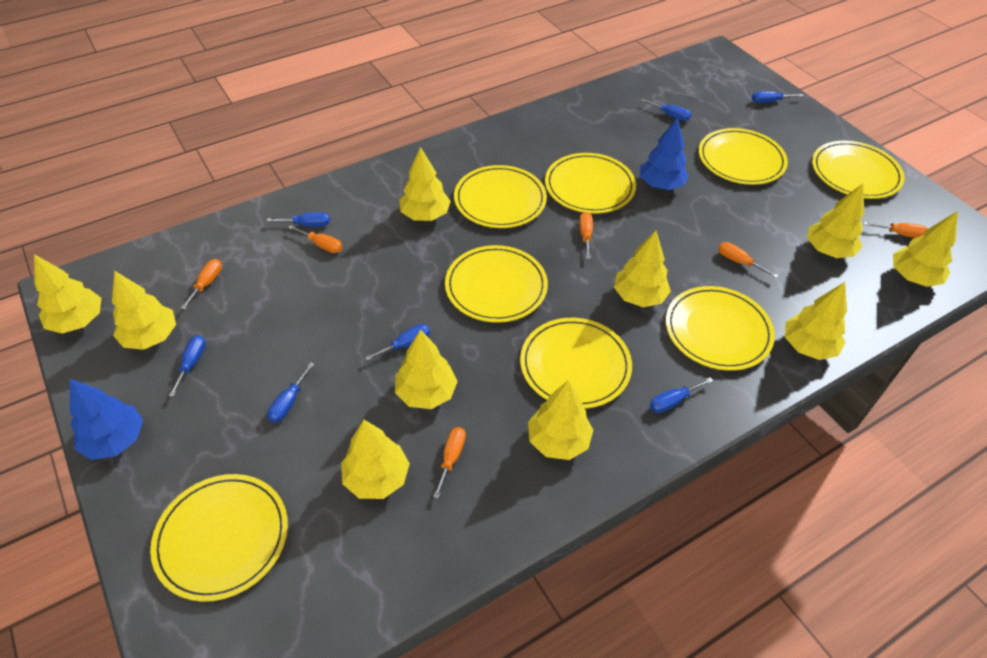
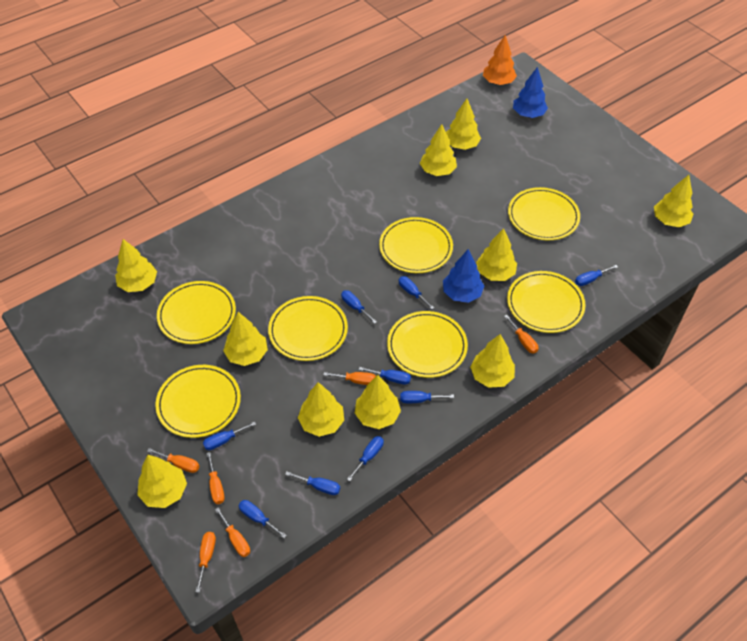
blue screwdriver: 7 -> 9
orange tree: 0 -> 1
yellow plate: 8 -> 7

